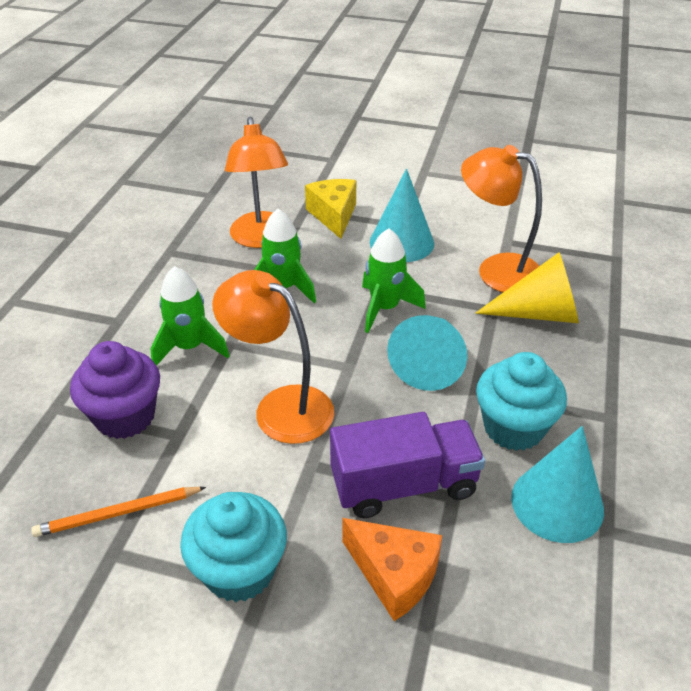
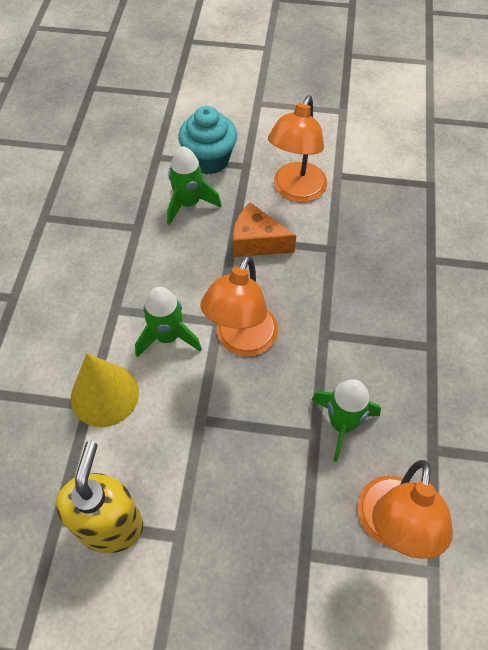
orange pencil: 1 -> 0
purple cupcake: 1 -> 0
purple truck: 1 -> 0
turquoise cone: 3 -> 0
turquoise cupcake: 2 -> 1
yellow cheese: 1 -> 0
yellow soap dispenser: 0 -> 1

